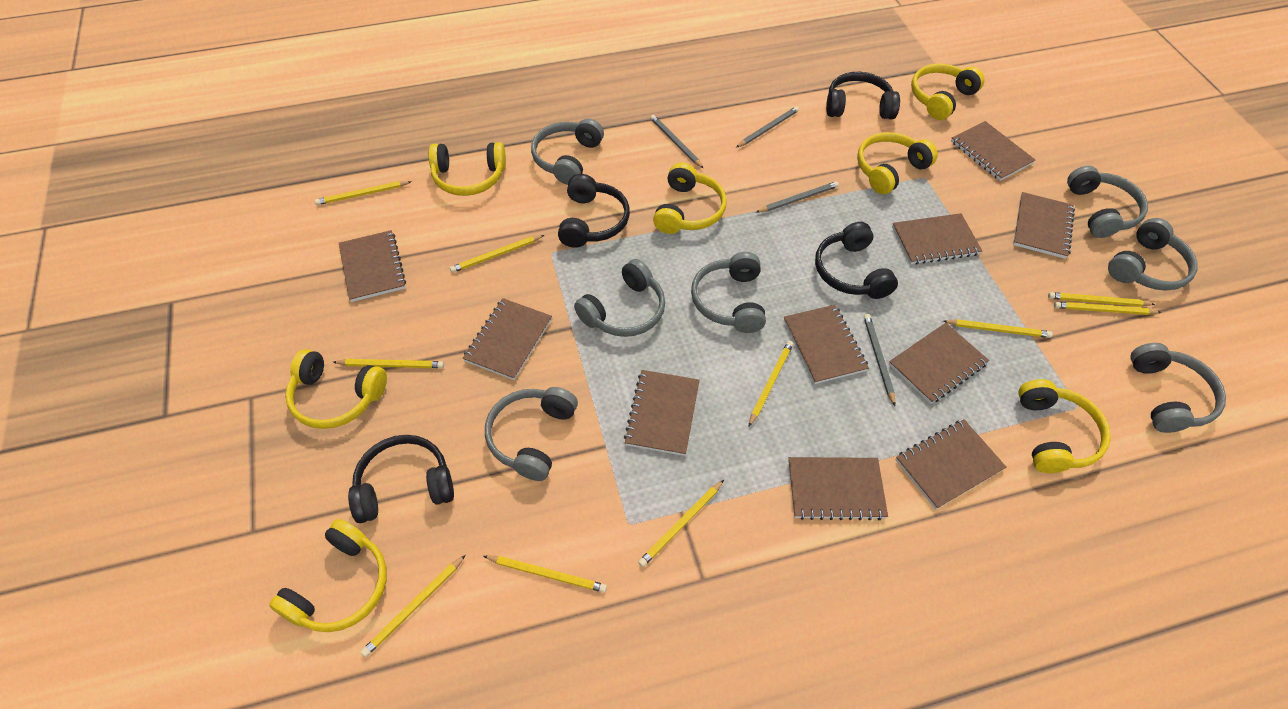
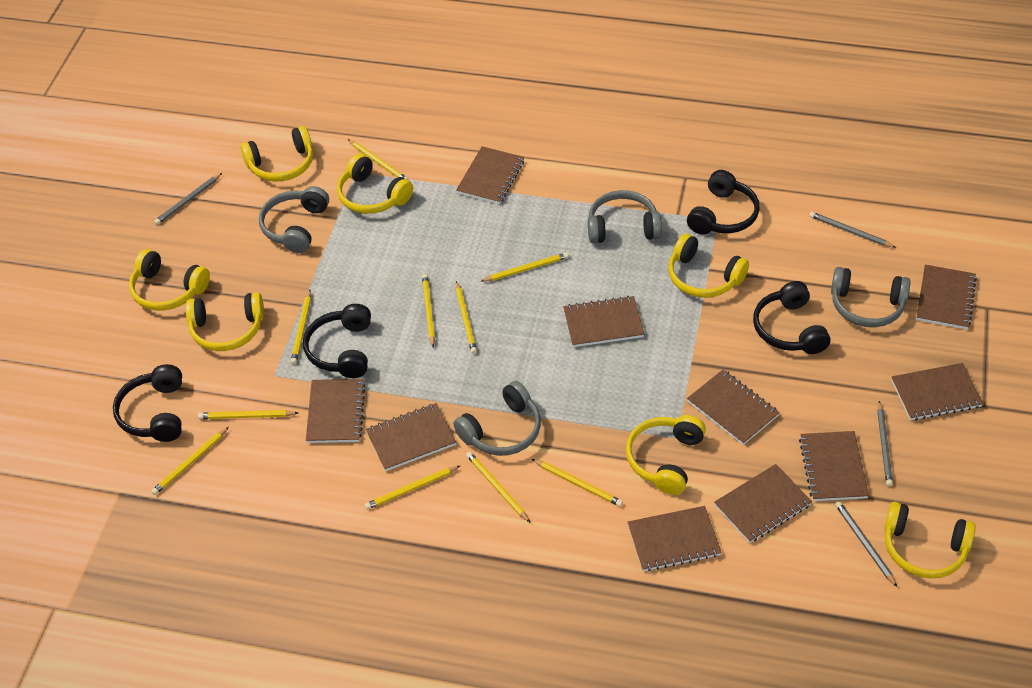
grey headphones: 7 -> 4

